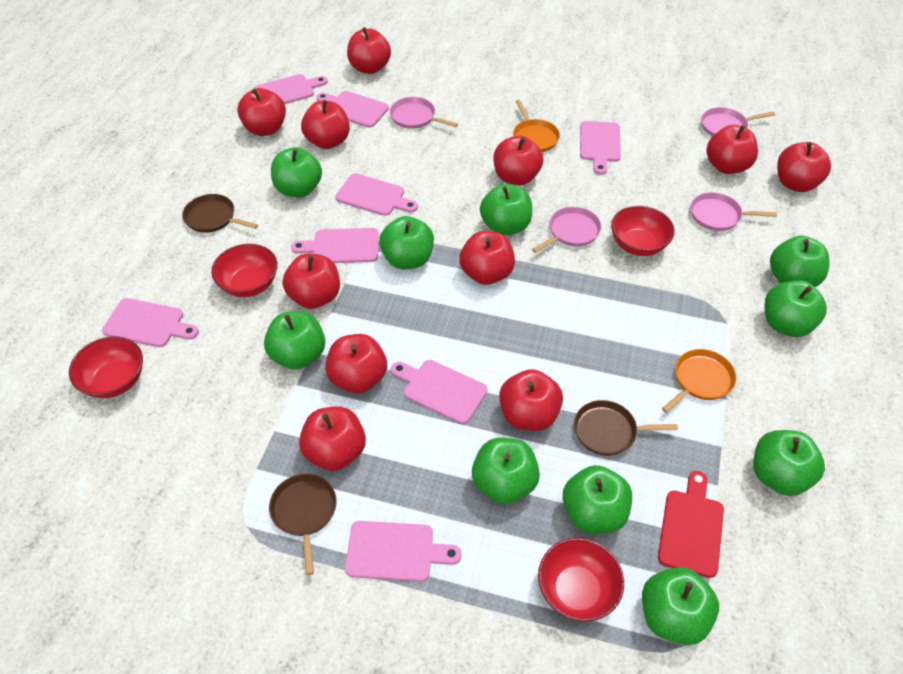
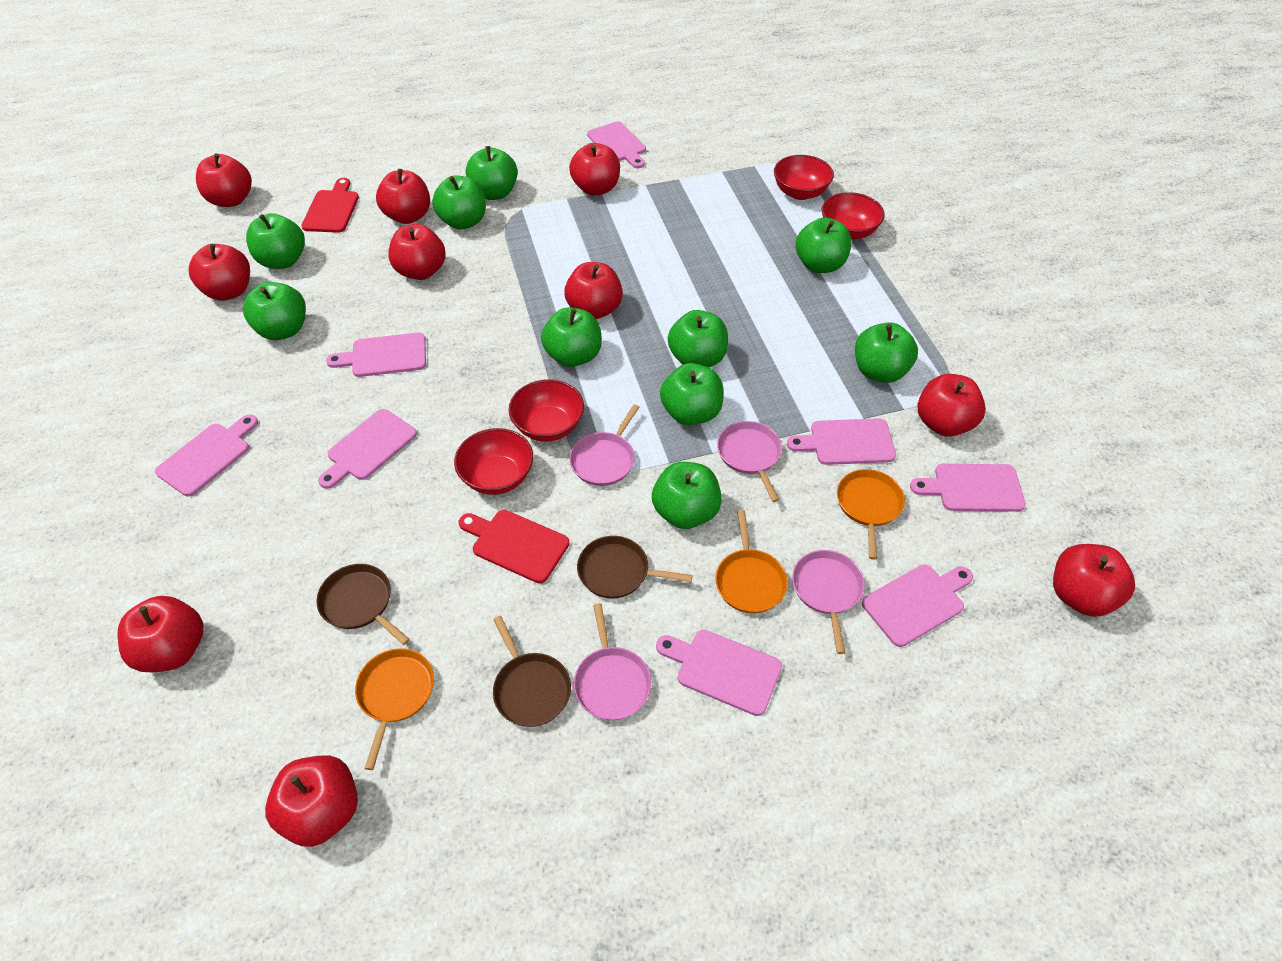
orange pan: 2 -> 3
red apple: 11 -> 10
red cutting board: 1 -> 2

